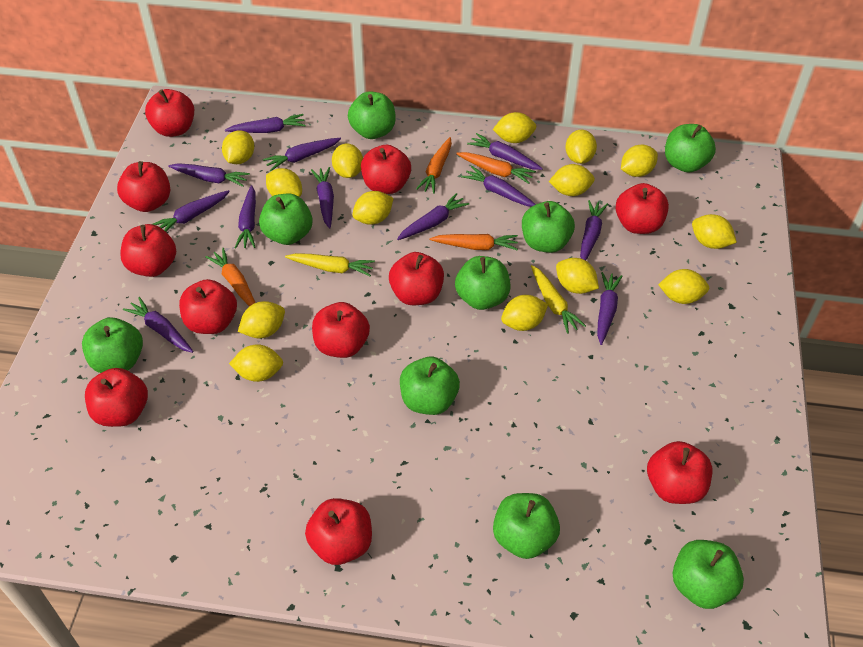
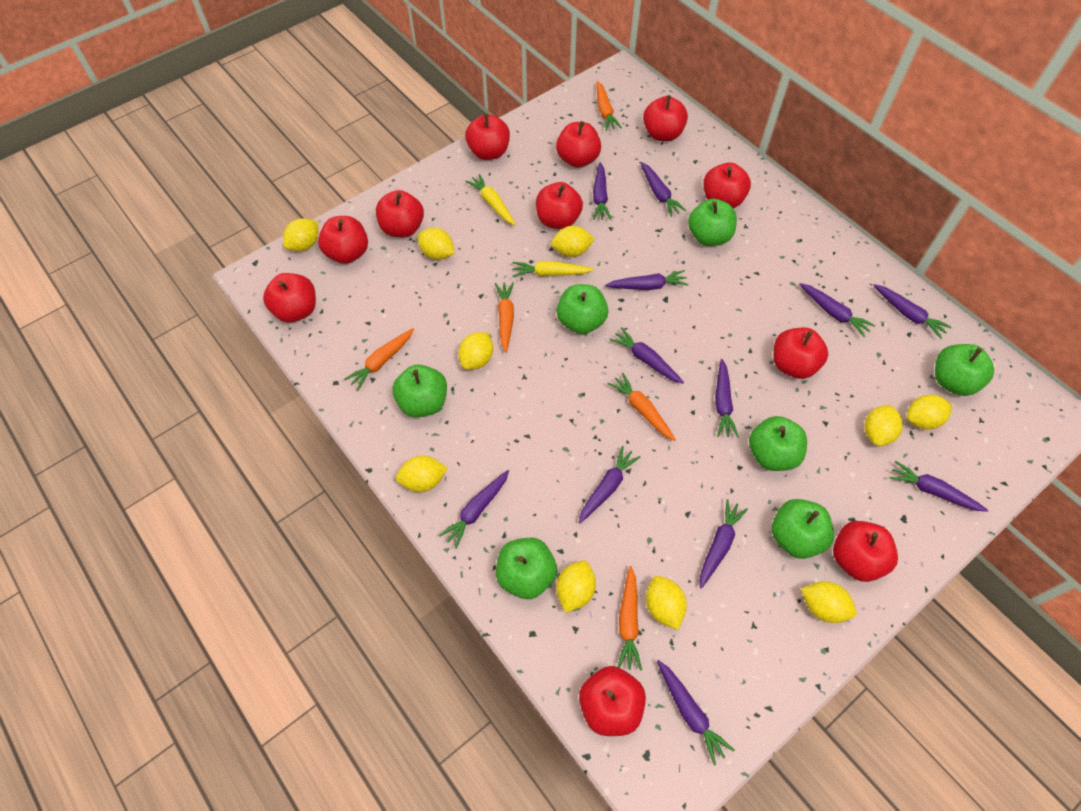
green apple: 9 -> 7
orange carrot: 4 -> 5
yellow lemon: 14 -> 10

